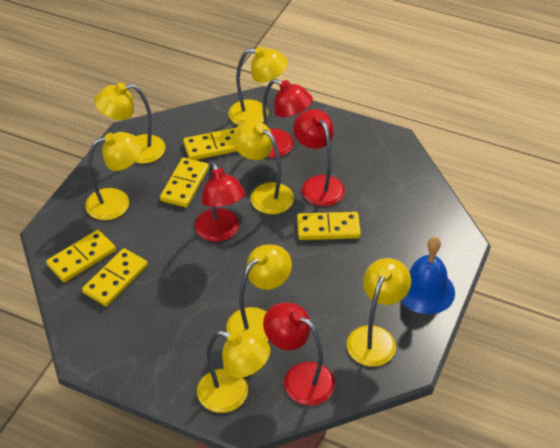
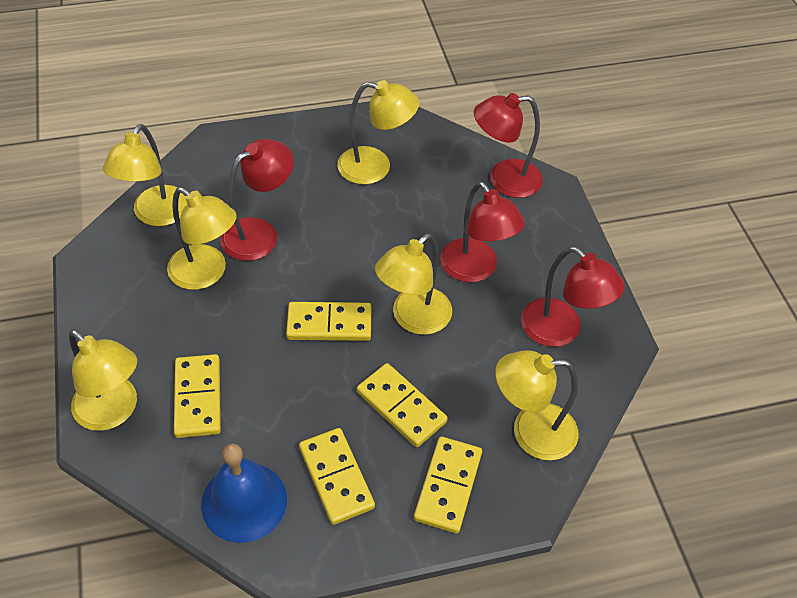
yellow lamp: 7 -> 6

